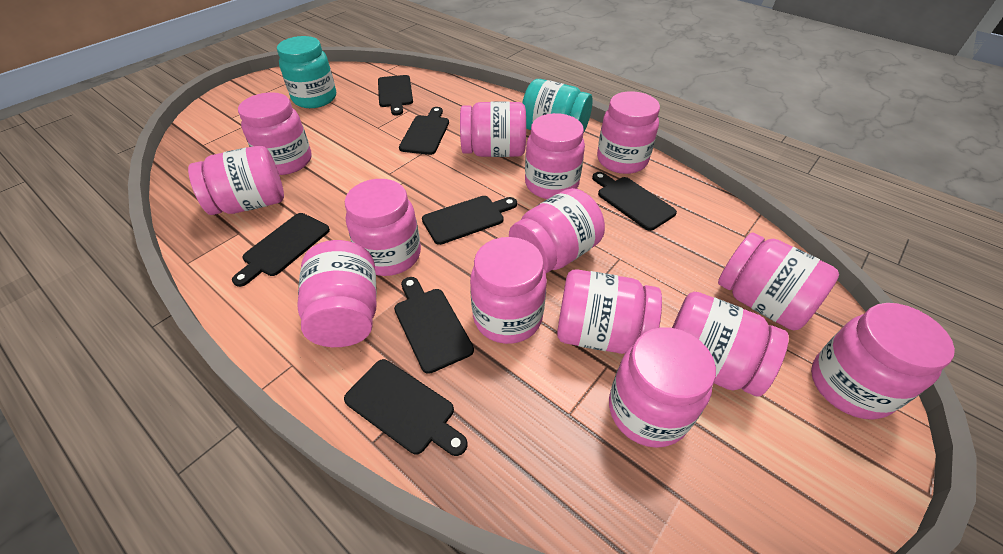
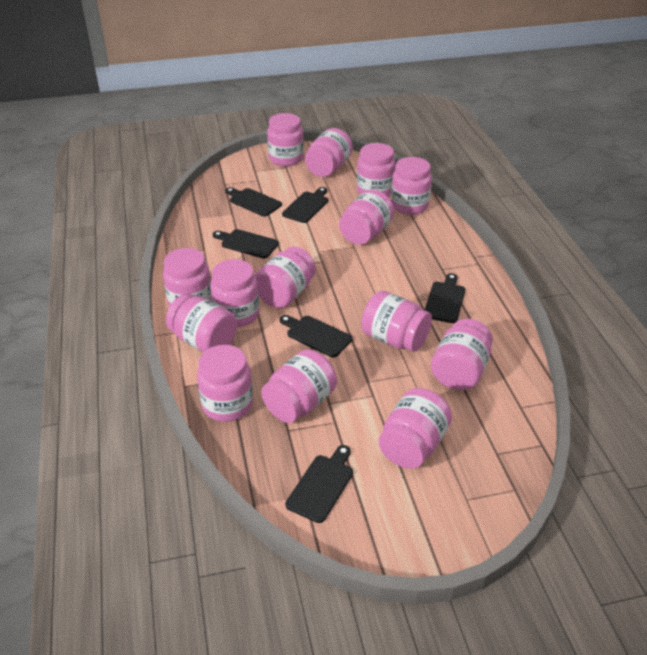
black cutting board: 7 -> 6
turquoise jar: 2 -> 0

